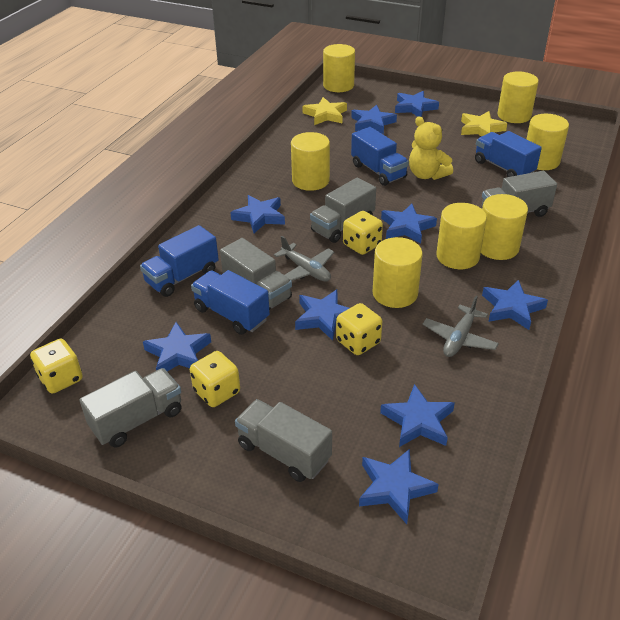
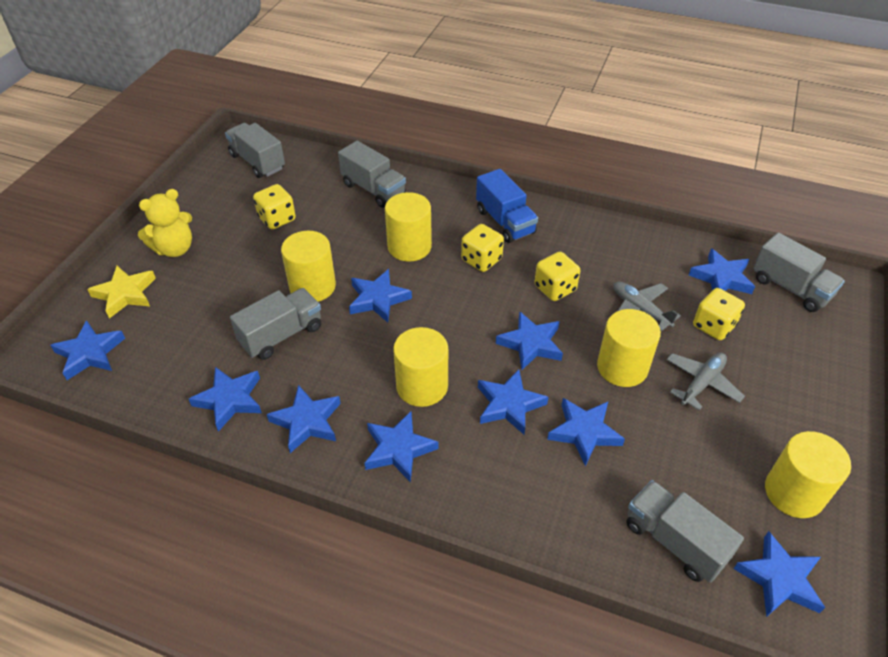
blue star: 9 -> 10
blue truck: 4 -> 1
yellow cylinder: 7 -> 5
yellow star: 2 -> 1

